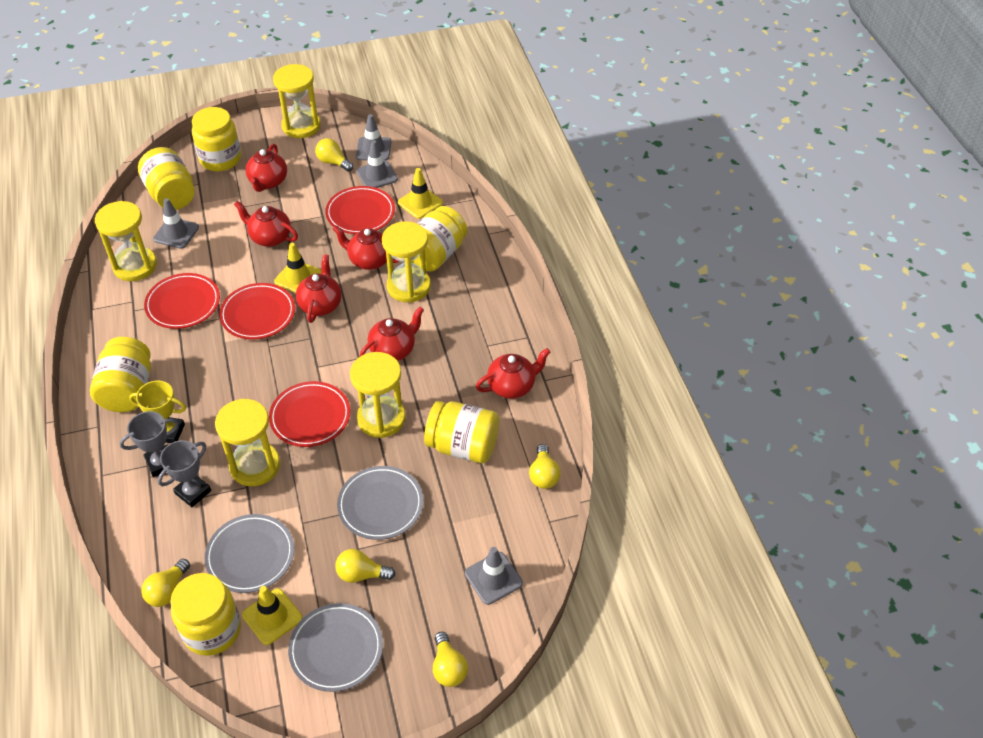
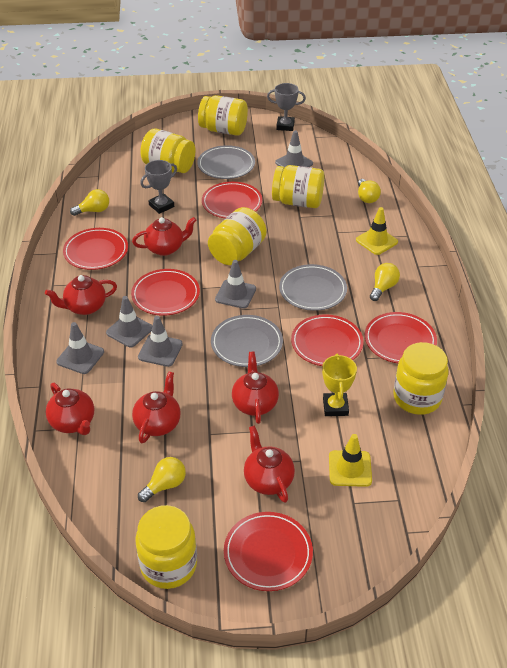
grey traffic cone: 4 -> 5
red plate: 4 -> 6
yellow hourglass: 5 -> 0
yellow light bulb: 5 -> 4
yellow traffic cone: 3 -> 2

